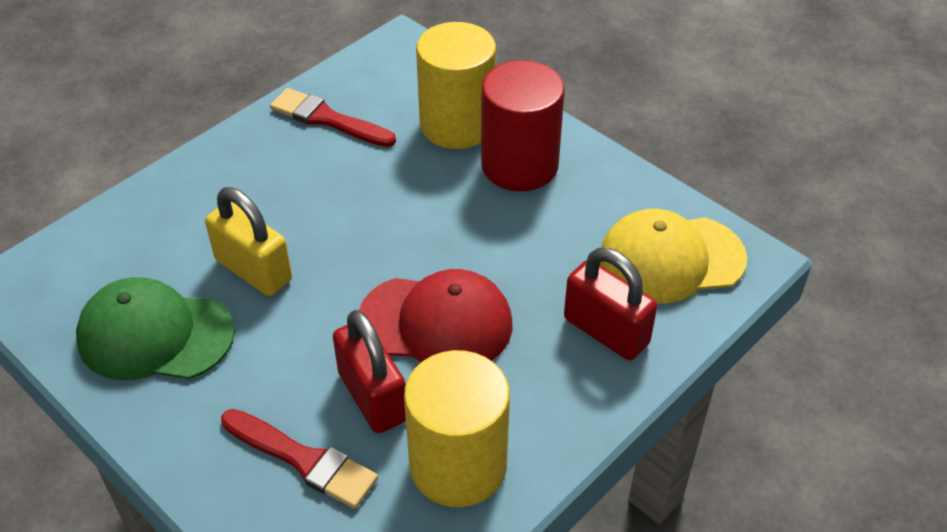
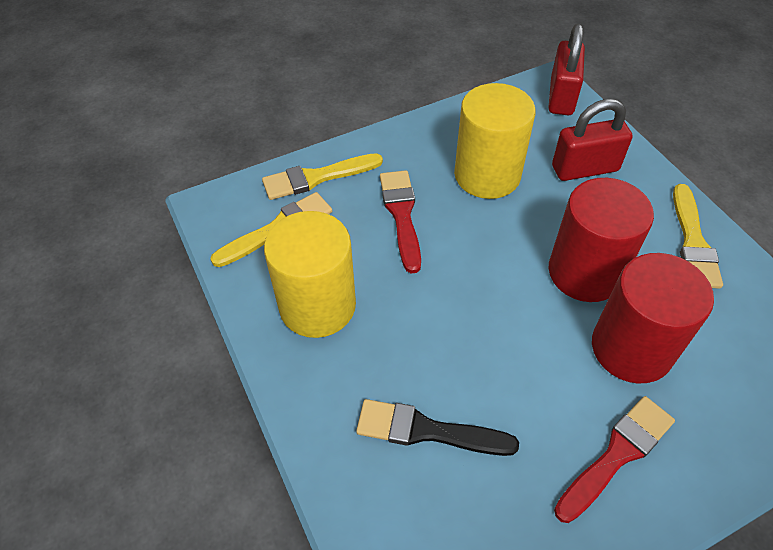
black brush: 0 -> 1
green cap: 1 -> 0
red cap: 1 -> 0
red cylinder: 1 -> 2
yellow brush: 0 -> 3
yellow cap: 1 -> 0
yellow padlock: 1 -> 0

